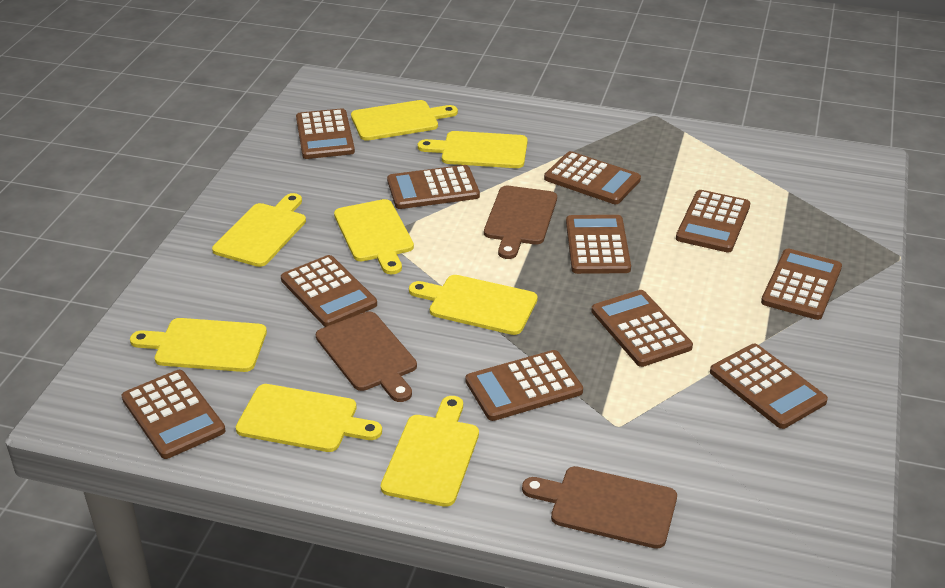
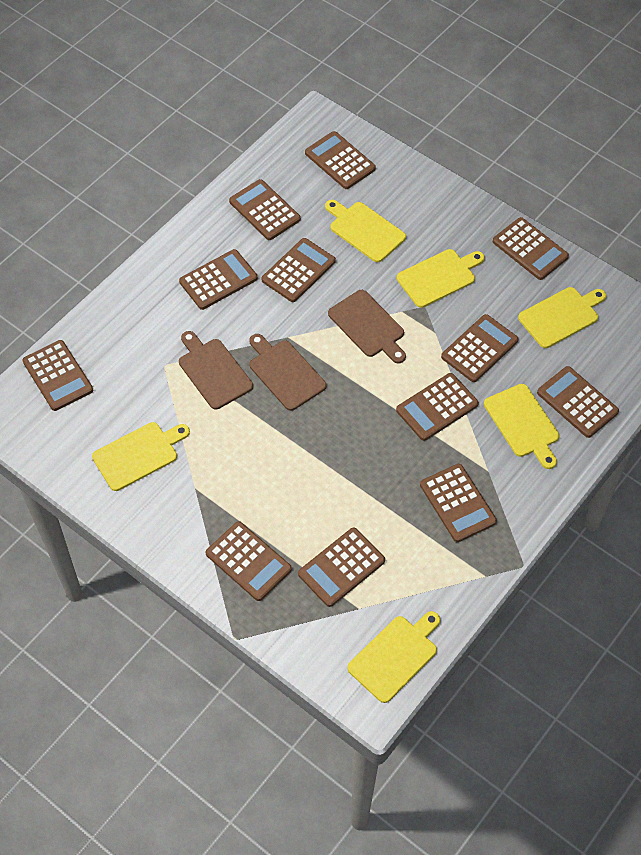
brown calculator: 11 -> 12
yellow cutting board: 8 -> 6

